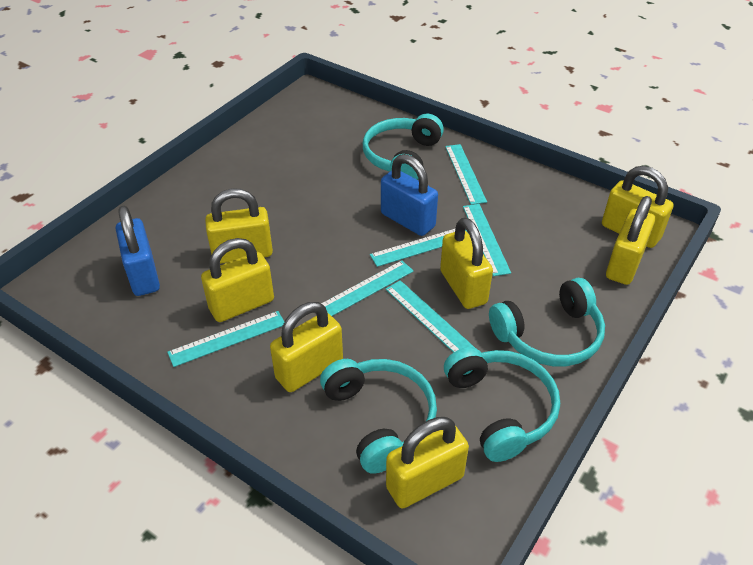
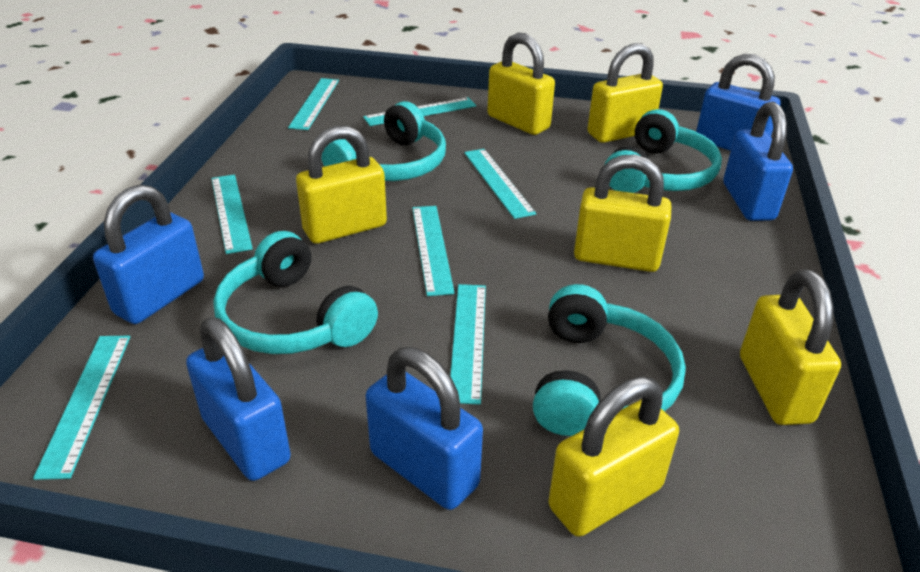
blue padlock: 2 -> 5
turquoise ruler: 6 -> 7
yellow padlock: 7 -> 6

